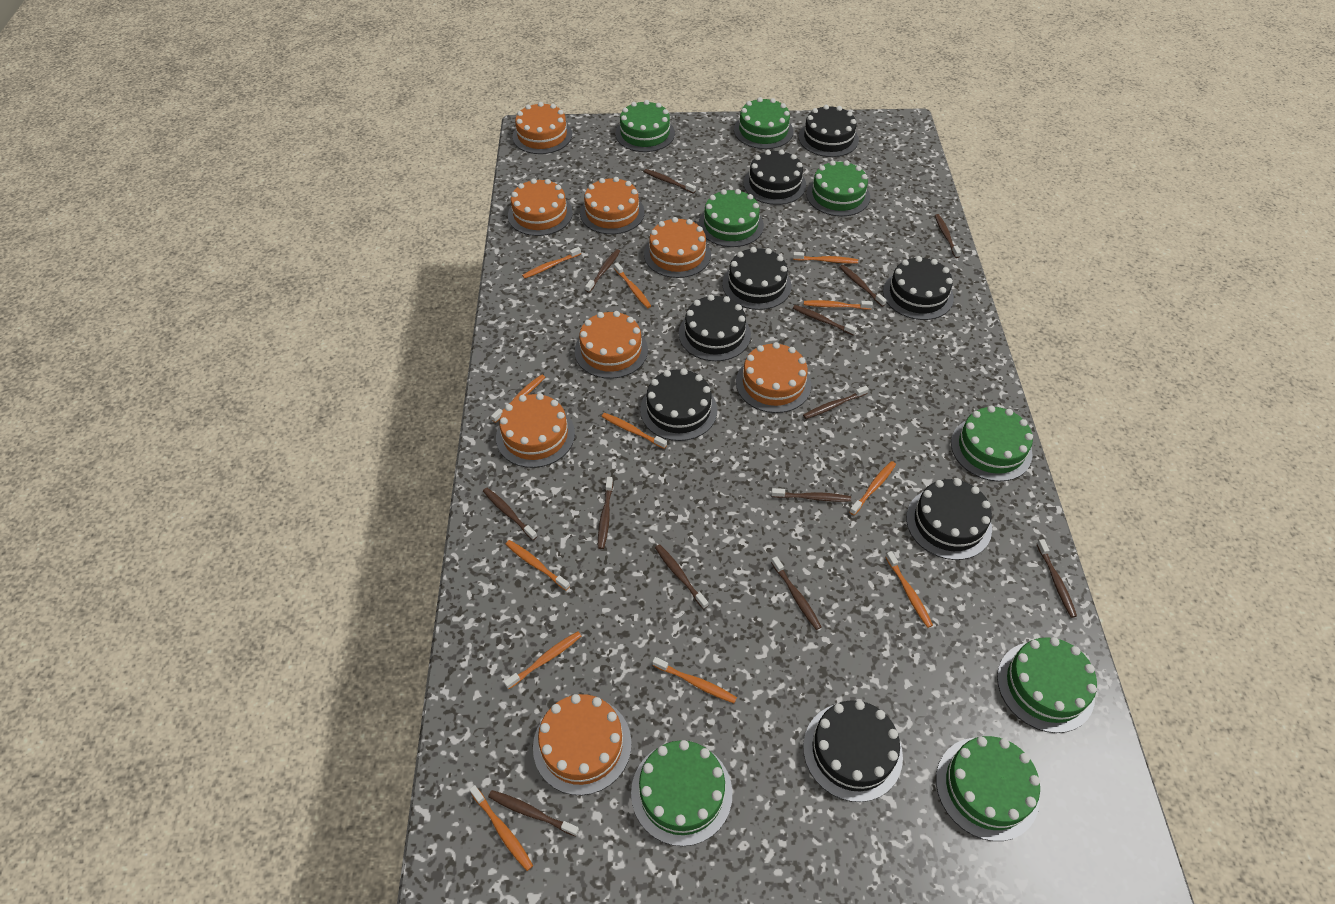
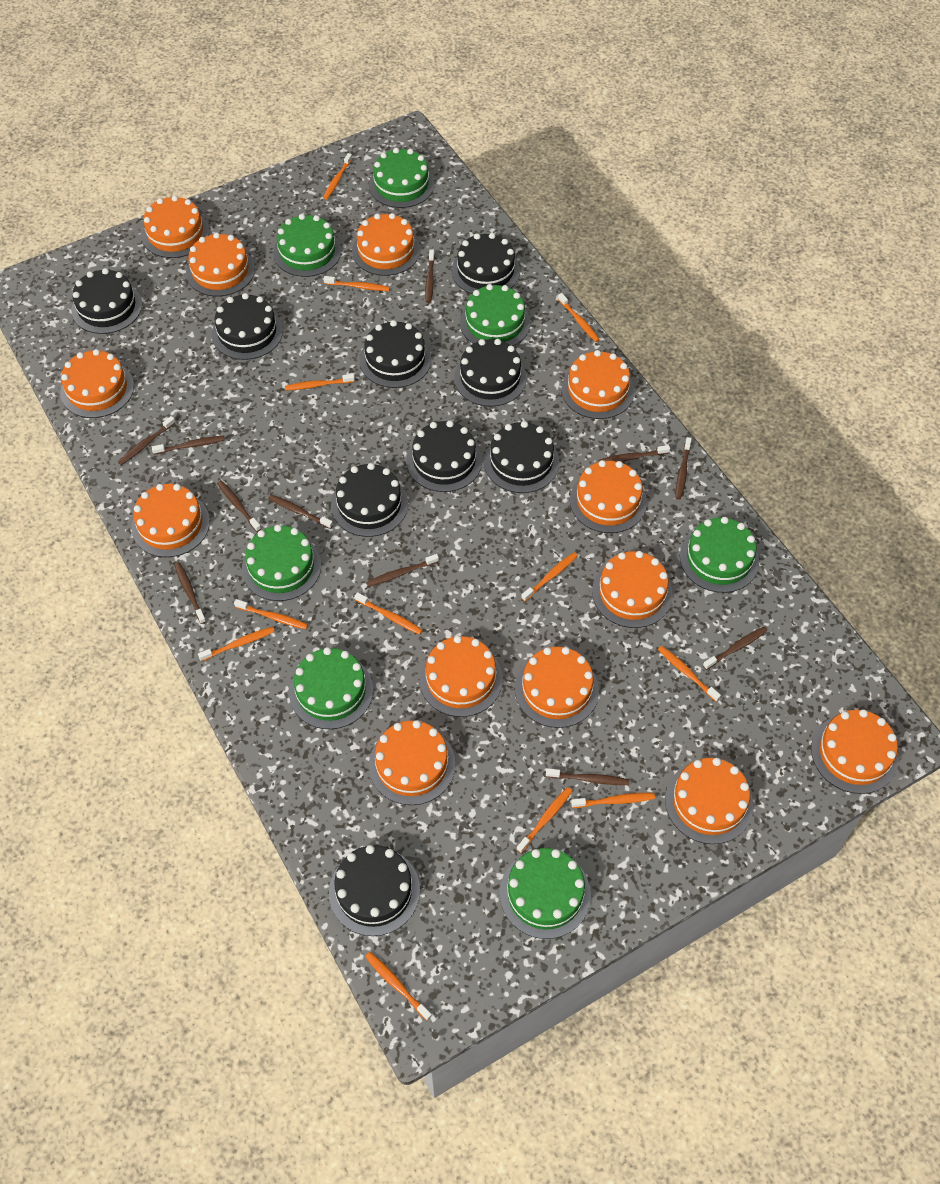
black cake: 8 -> 9
brown toothbrush: 13 -> 11
green cake: 8 -> 7
orange cake: 8 -> 13

